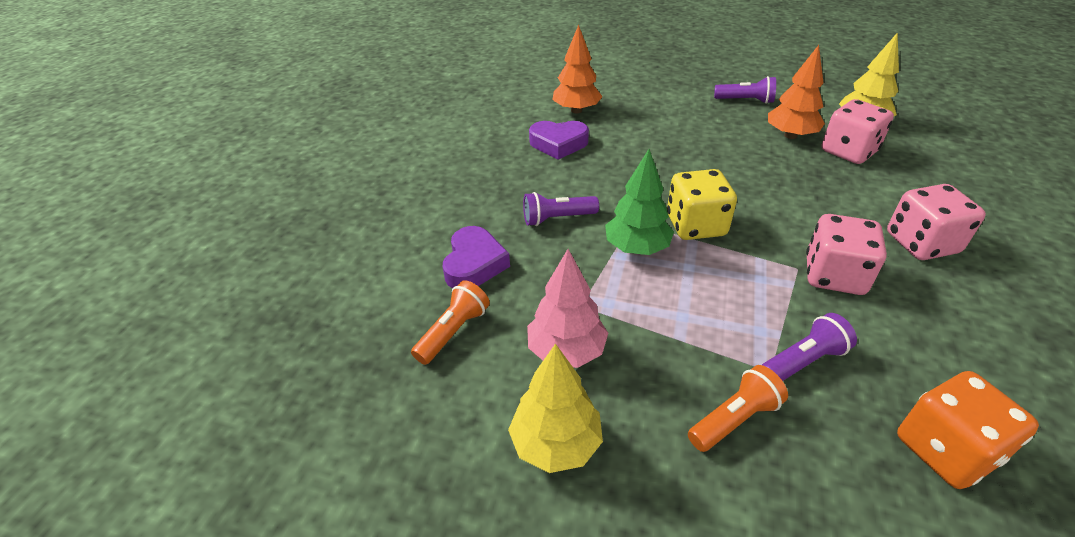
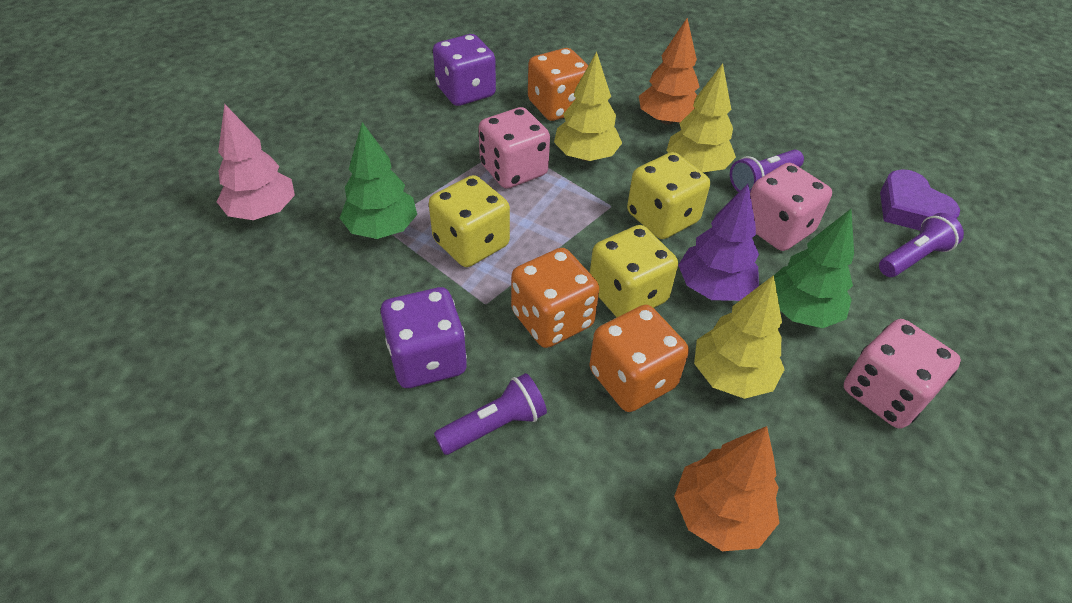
green tree: 1 -> 2
orange dice: 1 -> 3
orange flashlight: 2 -> 0
purple dice: 0 -> 2
purple heart: 2 -> 1
purple tree: 0 -> 1
yellow dice: 1 -> 3
yellow tree: 2 -> 3

